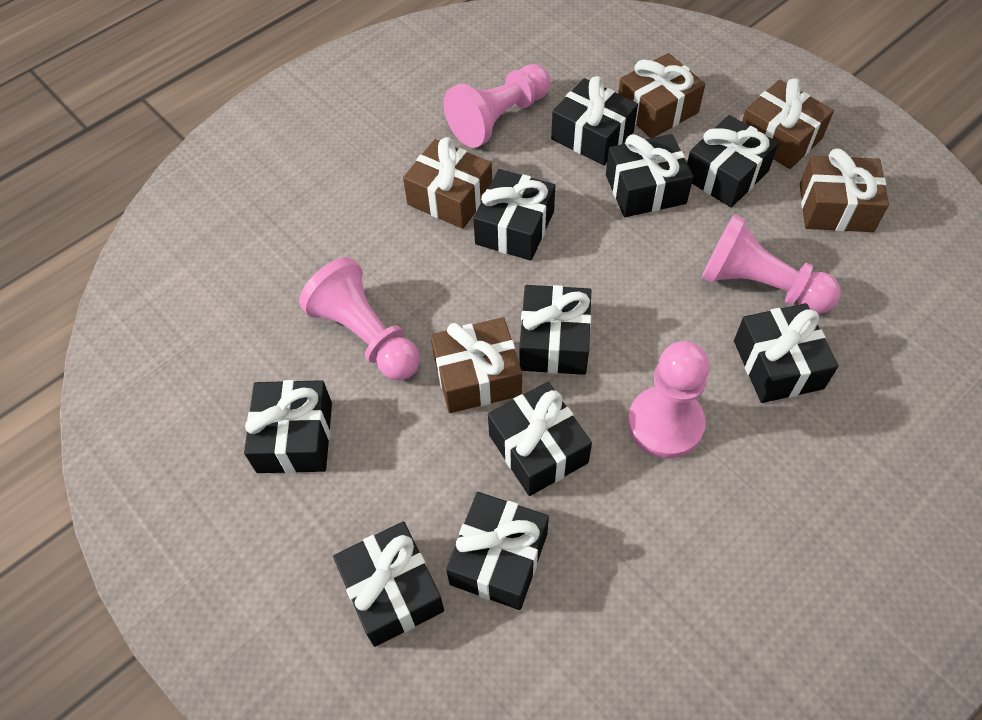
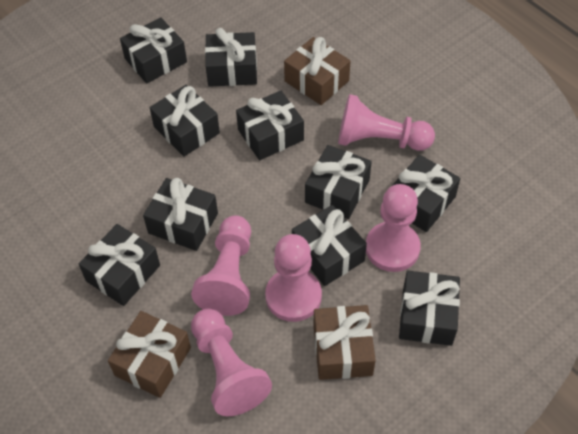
brown gift: 5 -> 3
pink pawn: 4 -> 5

